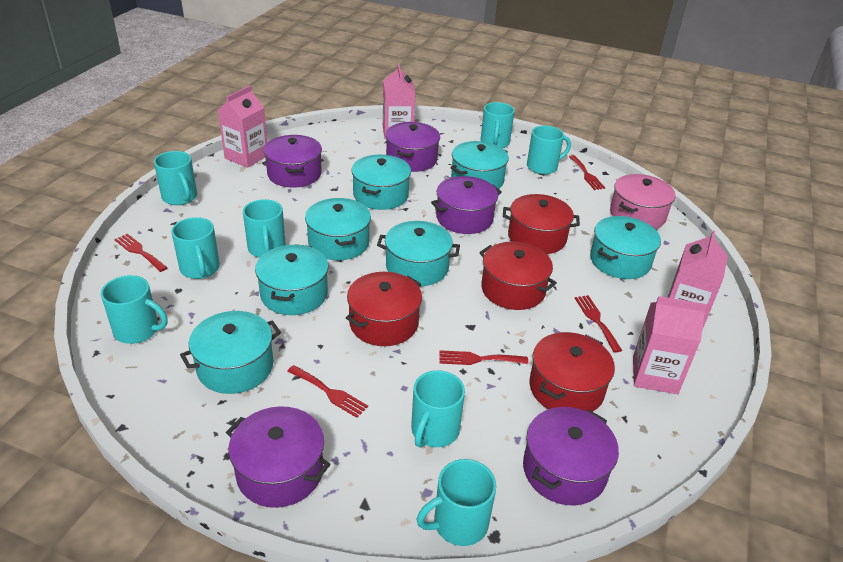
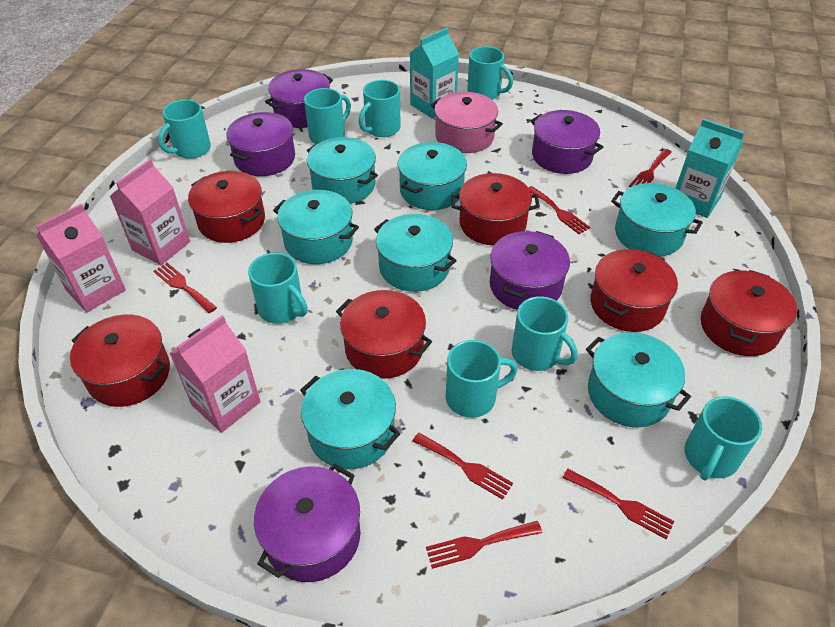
pink carton: 4 -> 3
red fork: 5 -> 6
red pot: 4 -> 6
turquoise carton: 0 -> 2

